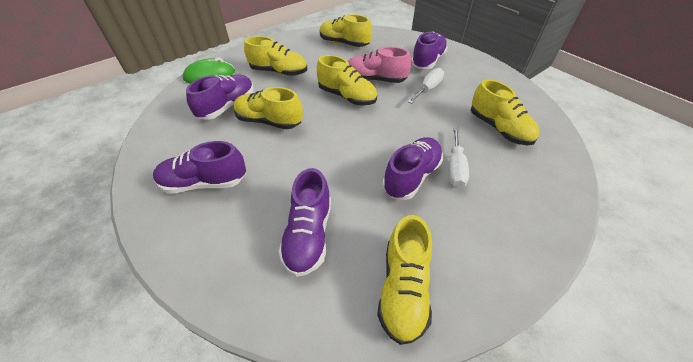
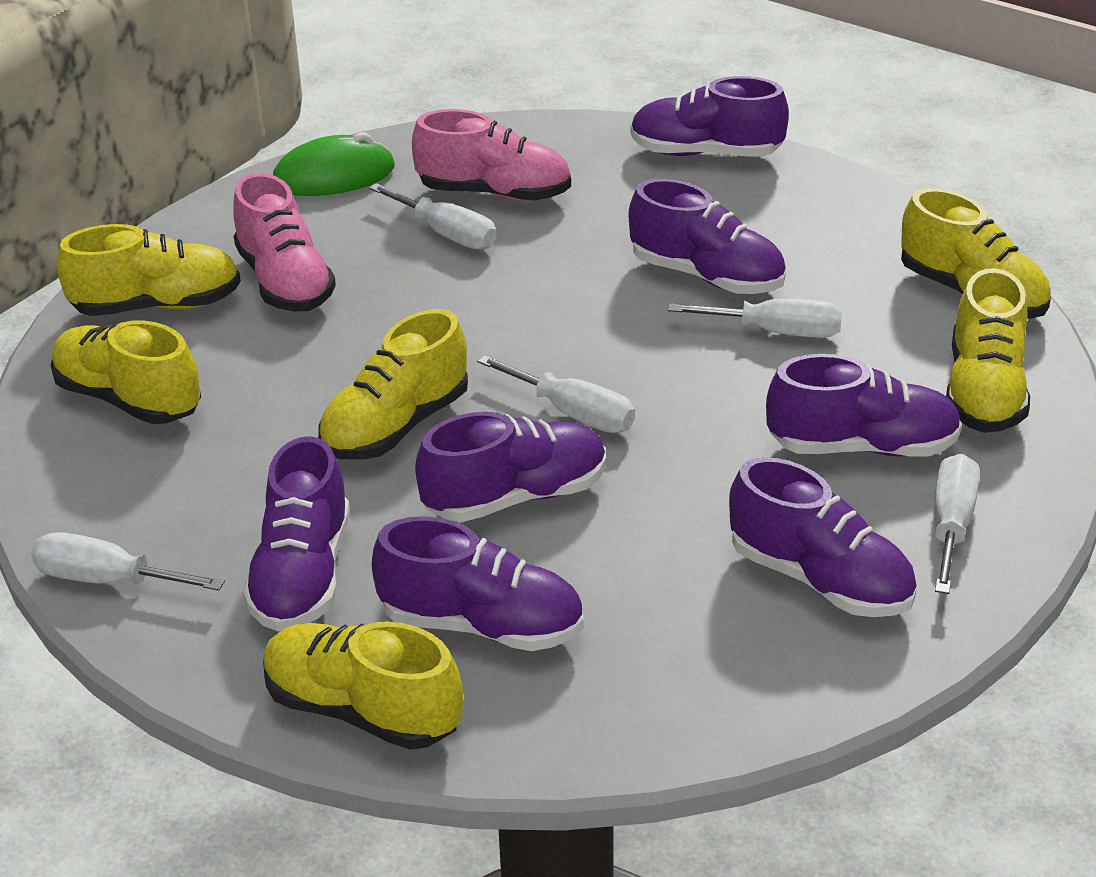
pink shoe: 1 -> 2
purple shoe: 5 -> 7
white screwdriver: 2 -> 5

